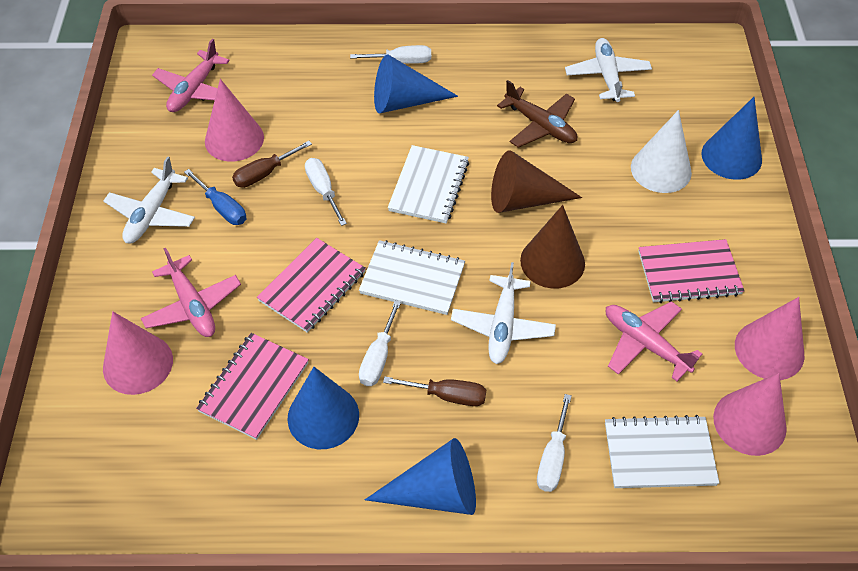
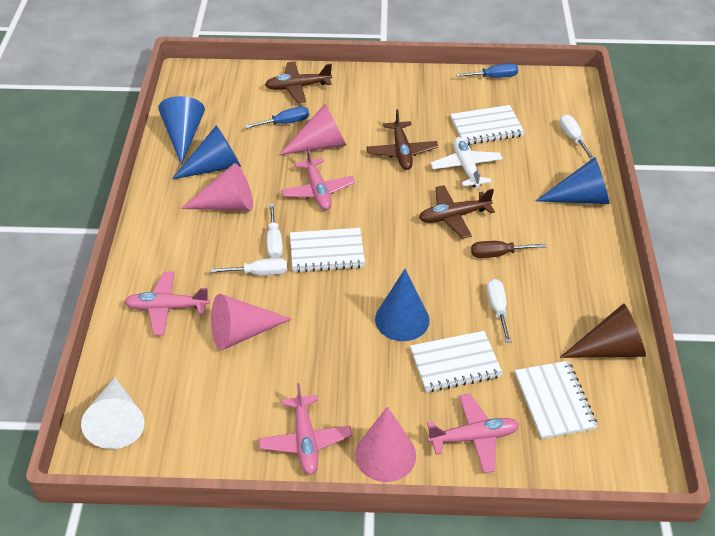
blue screwdriver: 1 -> 2
brown cone: 2 -> 1
brown plane: 1 -> 3
brown screwdriver: 2 -> 1
pink notebook: 3 -> 0
pink plane: 3 -> 4
white notebook: 3 -> 4
white plane: 3 -> 1

